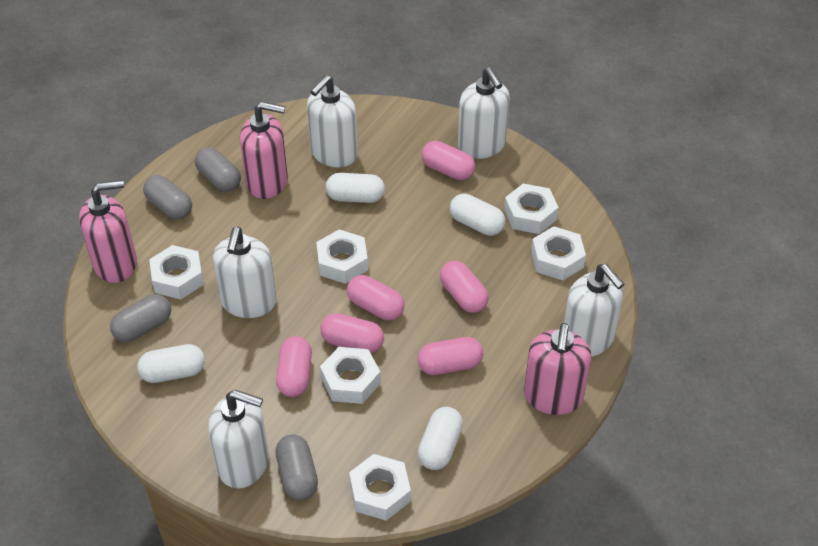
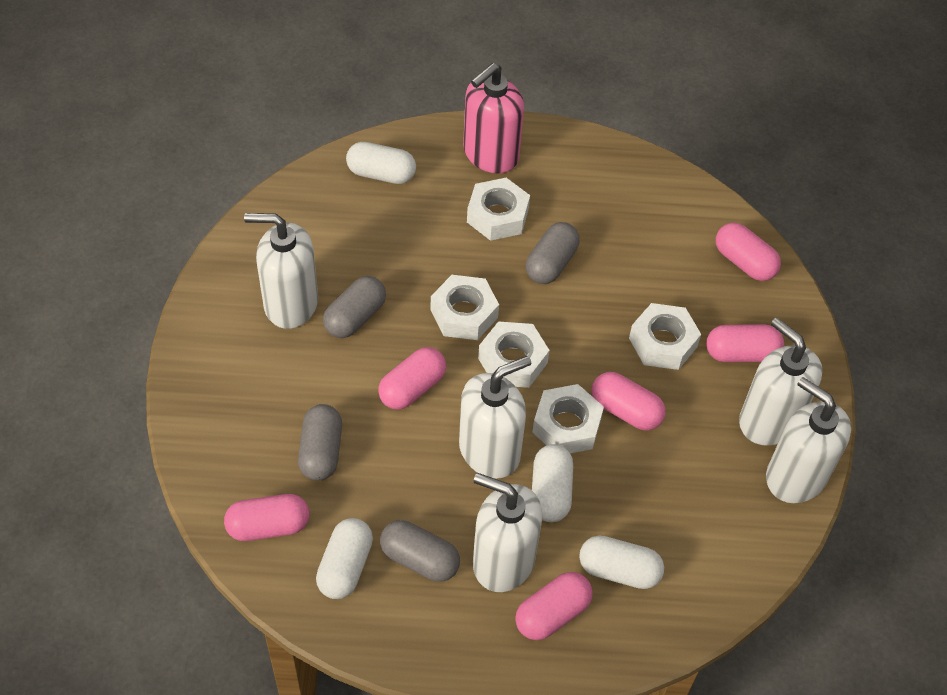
pink soap dispenser: 3 -> 1
white nut: 6 -> 5

